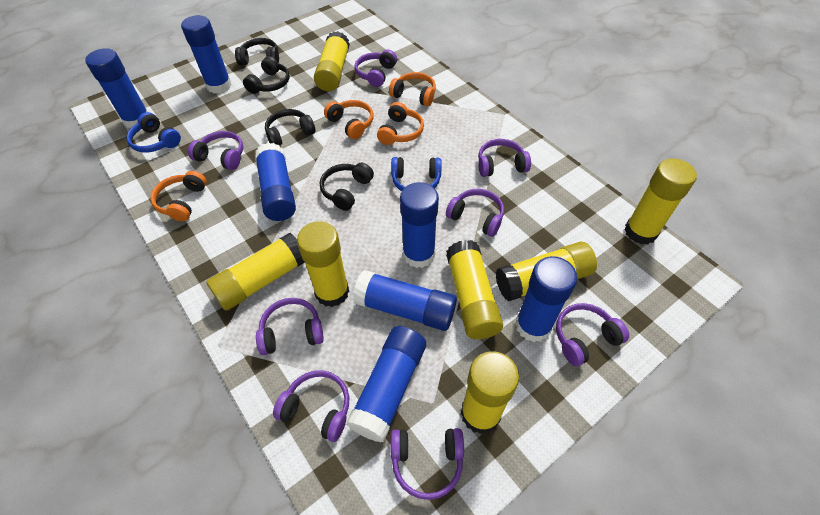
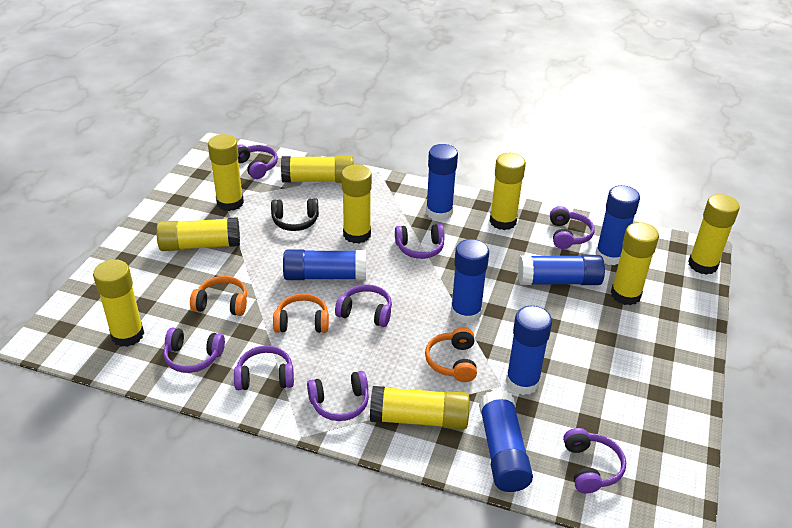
black headphones: 4 -> 1
blue headphones: 2 -> 0
orange headphones: 4 -> 3
yellow glue stick: 7 -> 9

